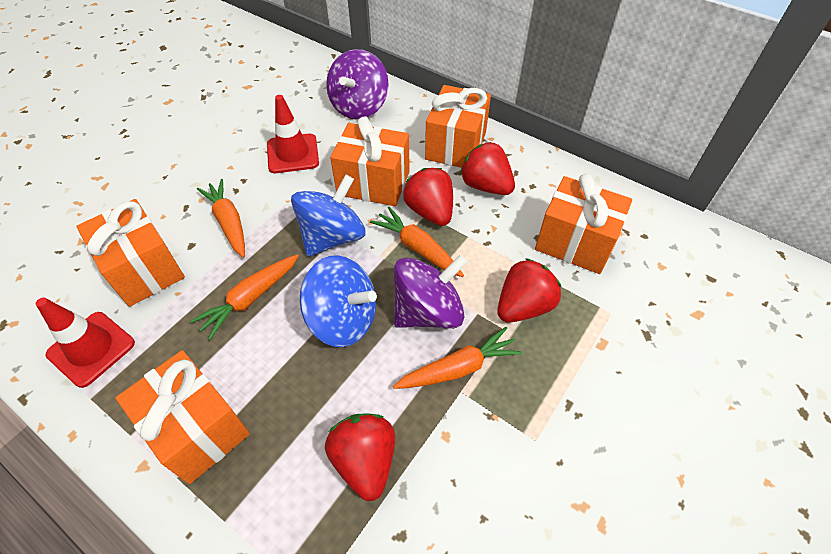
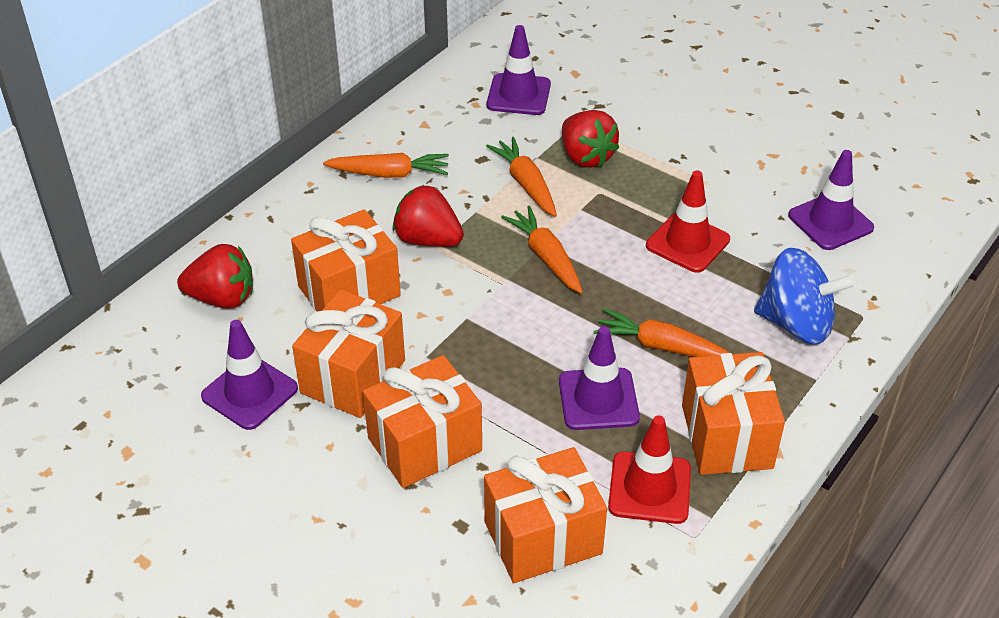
blue spinning top: 2 -> 1
purple spinning top: 2 -> 0
purple traffic cone: 0 -> 4
red strawberry: 4 -> 3

